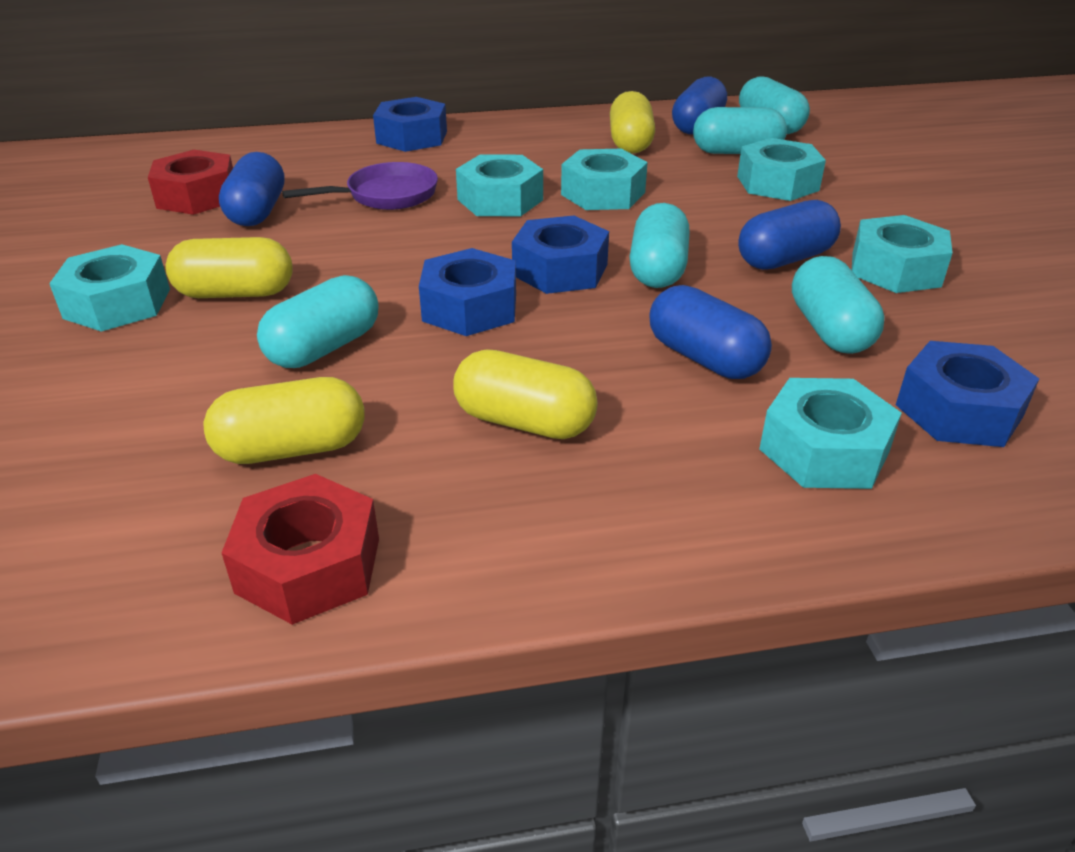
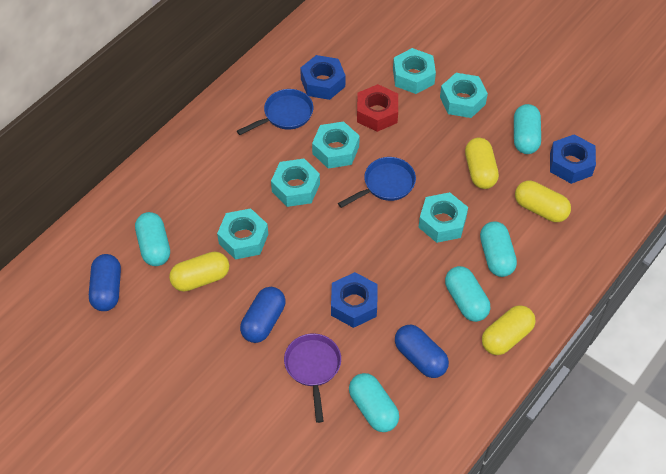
blue capsule: 4 -> 3
blue nut: 4 -> 3
blue pan: 0 -> 2
red nut: 2 -> 1

